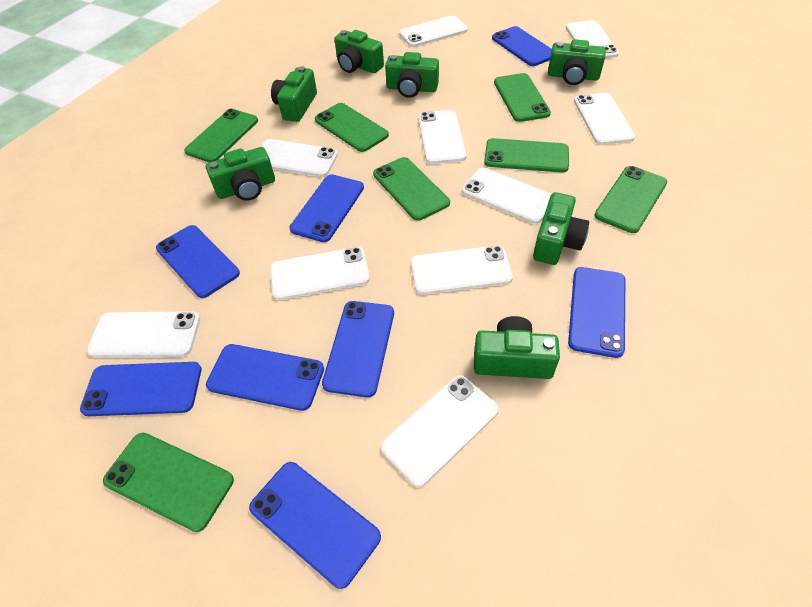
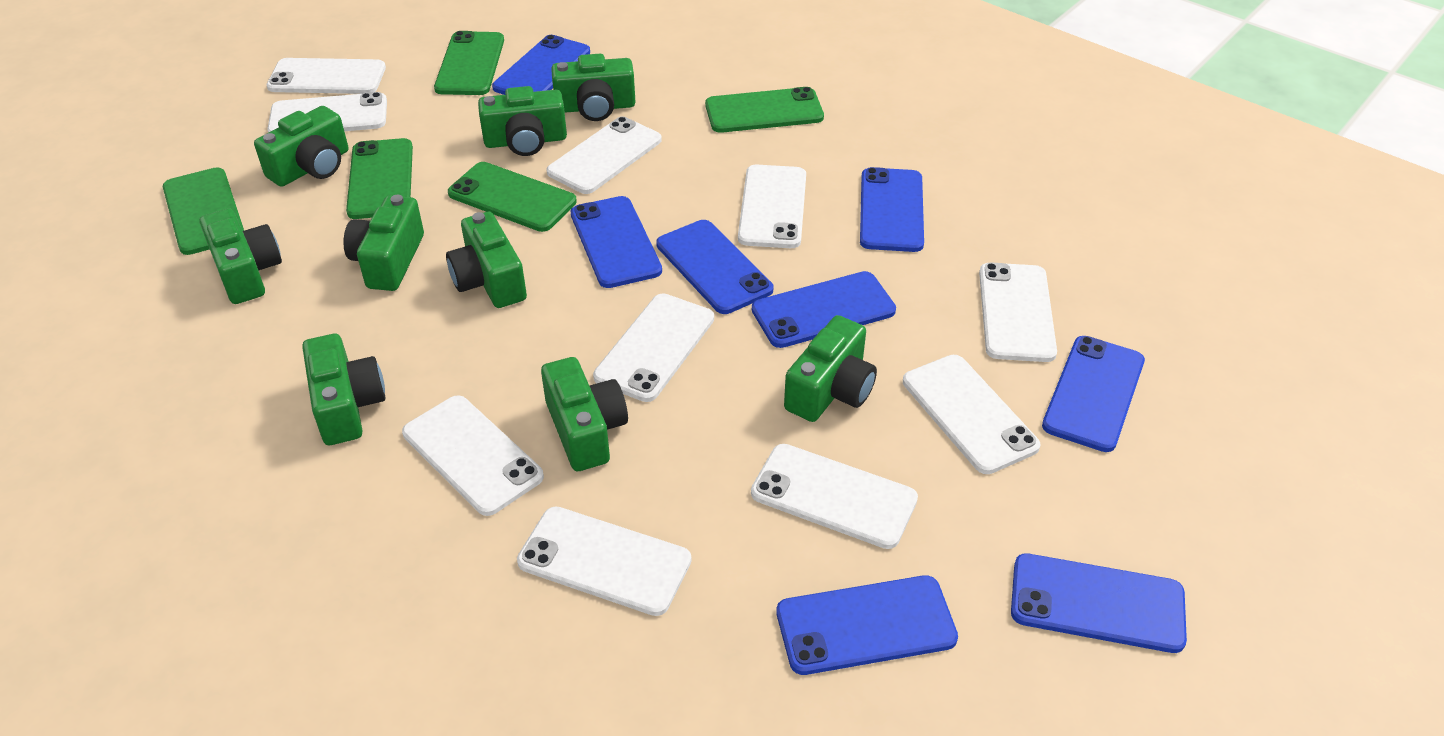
green camera: 7 -> 9
green phone: 7 -> 5

